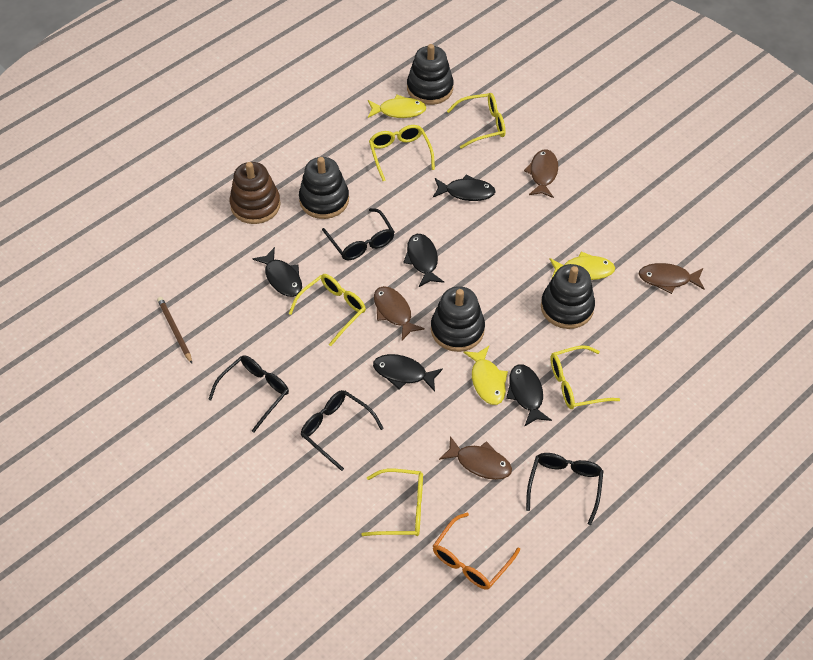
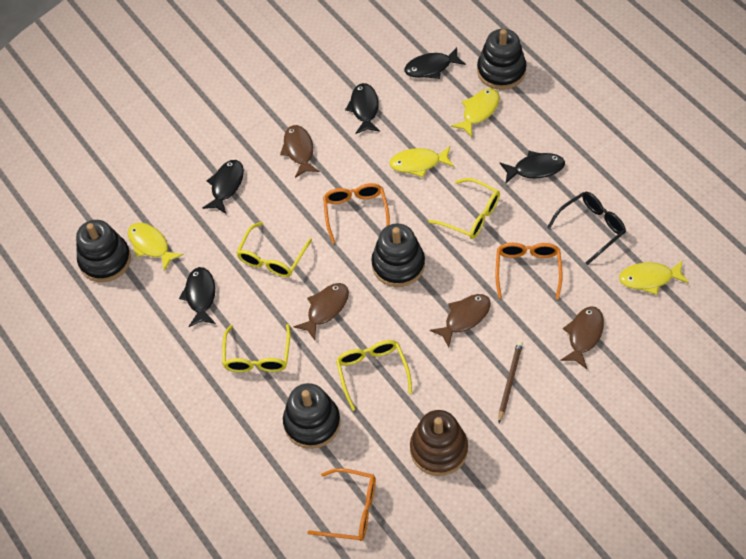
black glasses: 4 -> 1
orange glasses: 1 -> 3
yellow fish: 3 -> 4
yellow glasses: 5 -> 4

